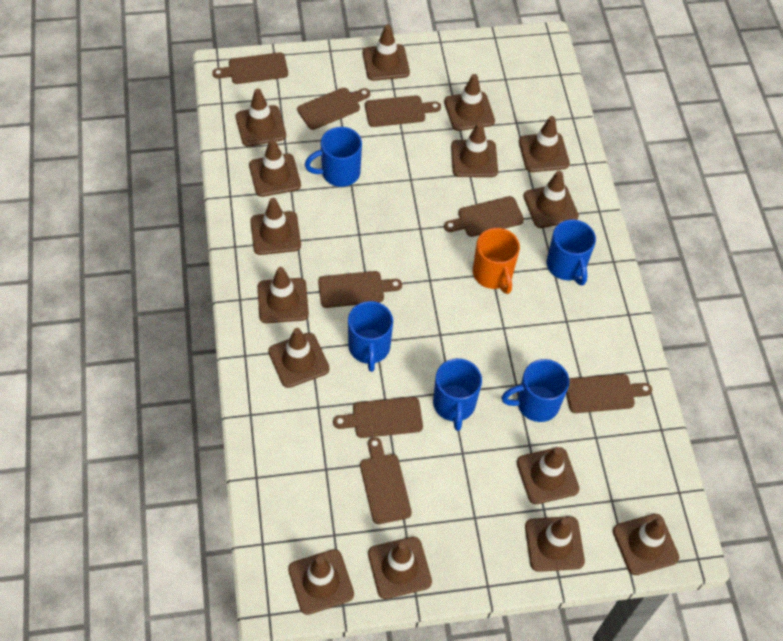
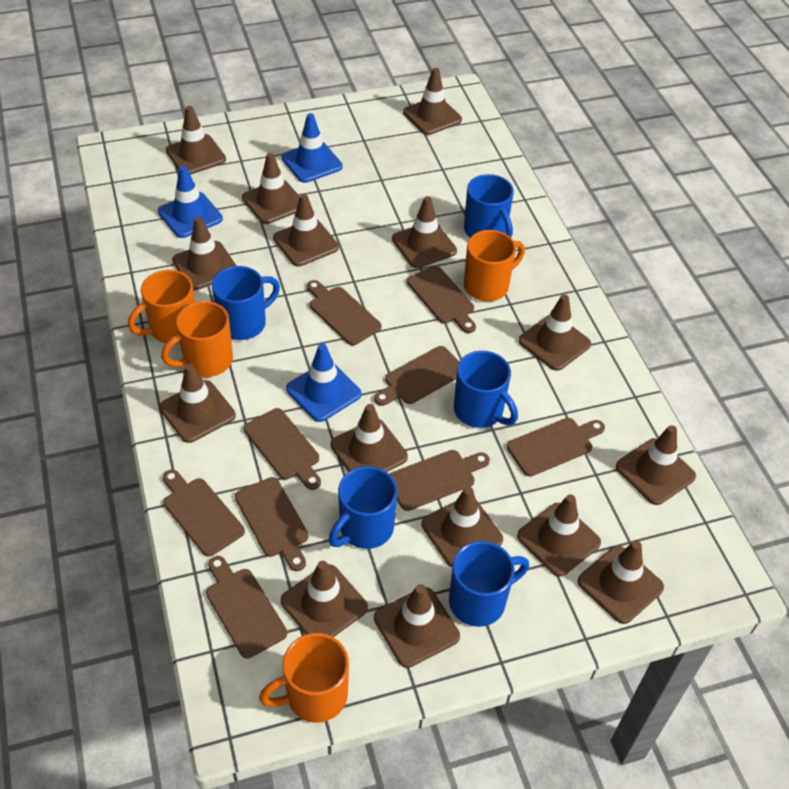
blue traffic cone: 0 -> 3
brown cutting board: 8 -> 9
orange mug: 1 -> 4

